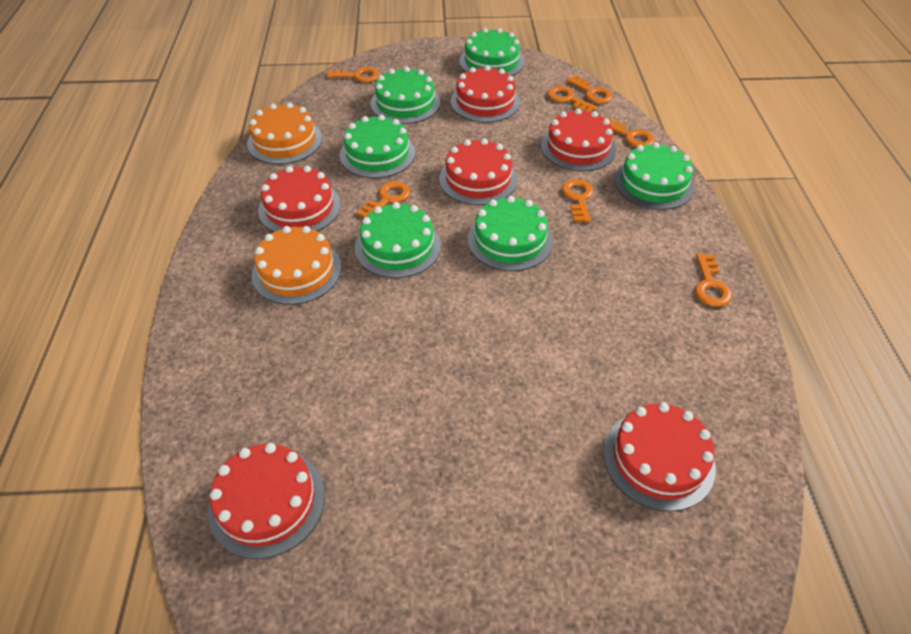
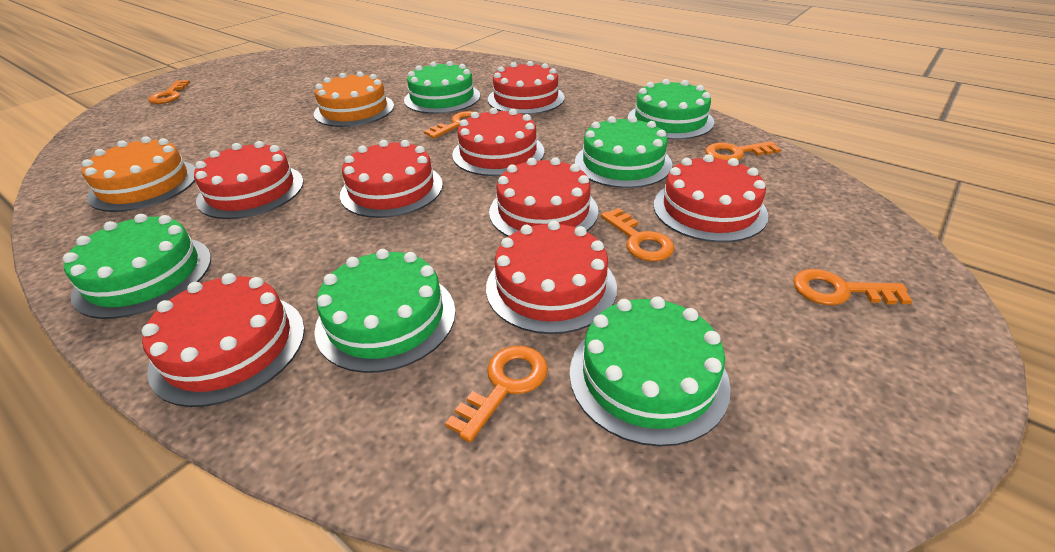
orange key: 7 -> 6
red cake: 6 -> 8

